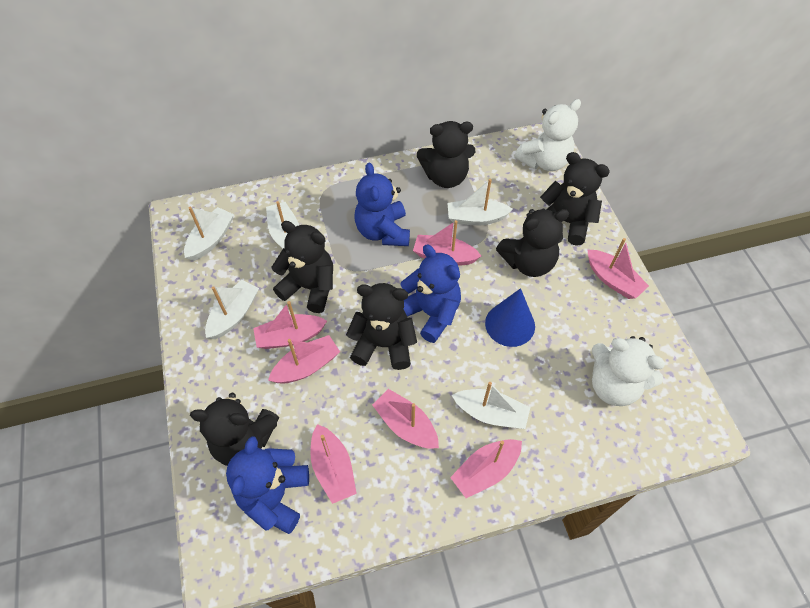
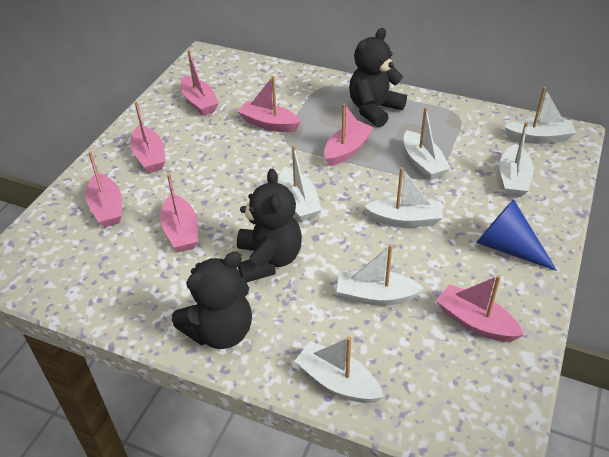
black teddy bear: 6 -> 3
blue teddy bear: 3 -> 0
white boat: 5 -> 7
white teddy bear: 2 -> 0

